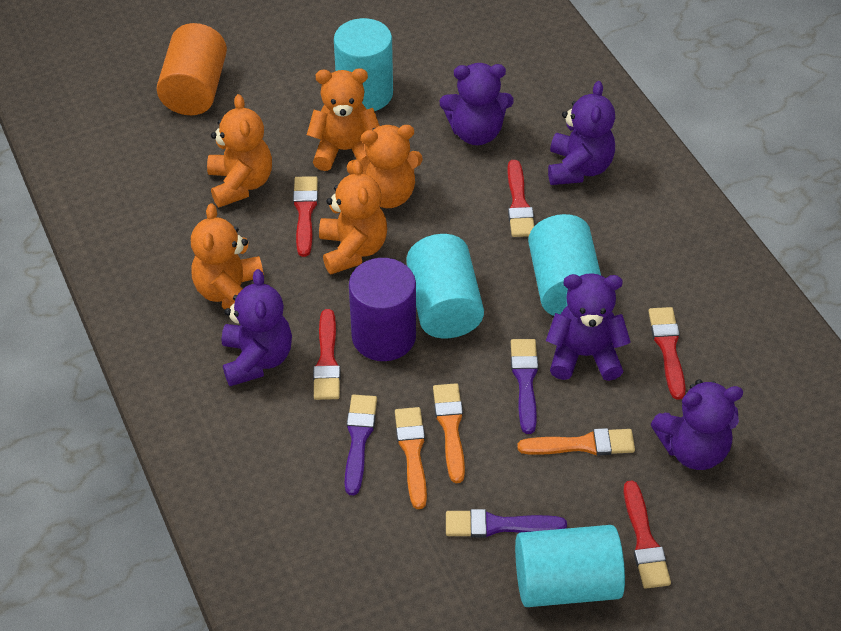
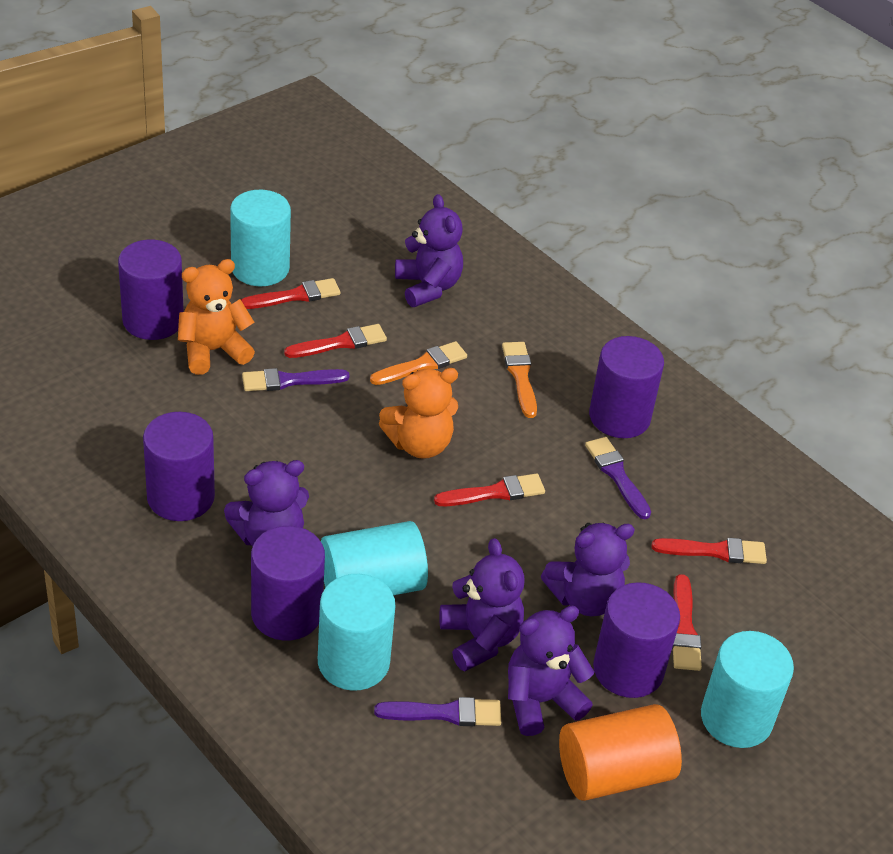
orange brush: 3 -> 2
orange teddy bear: 5 -> 2
purple cylinder: 1 -> 5

